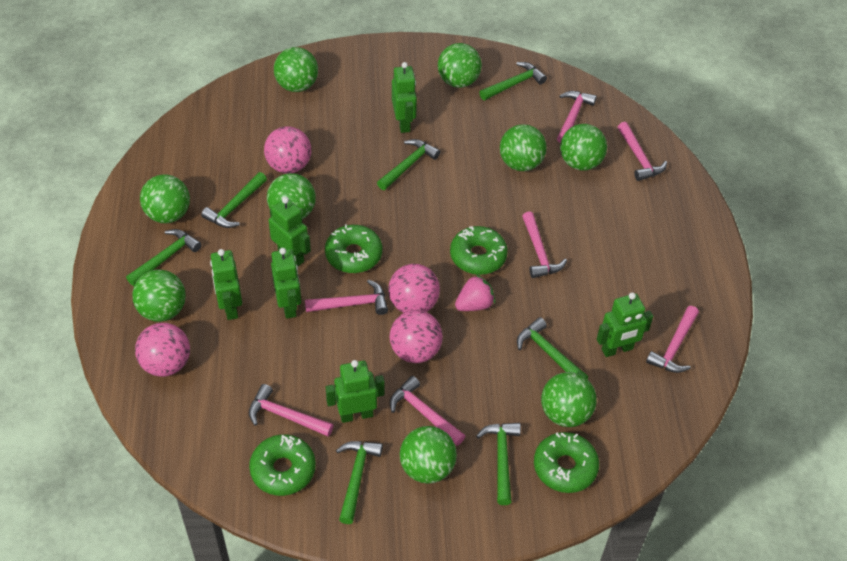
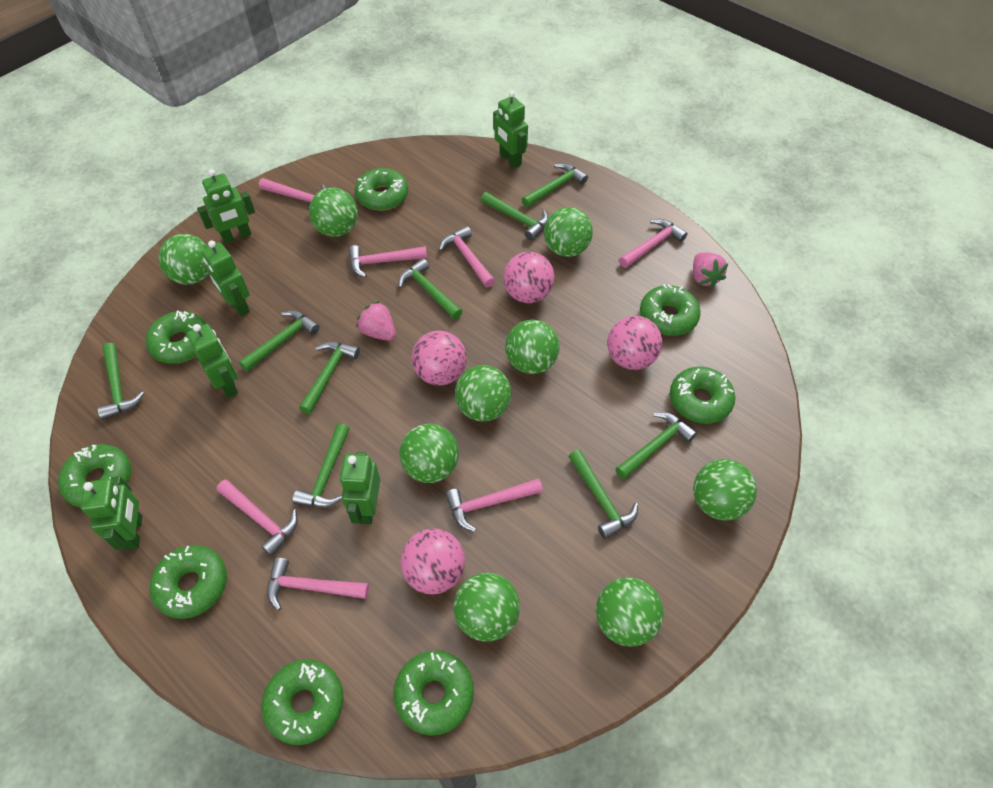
green donut: 4 -> 8
green hammer: 7 -> 9
pink strawberry: 1 -> 2

